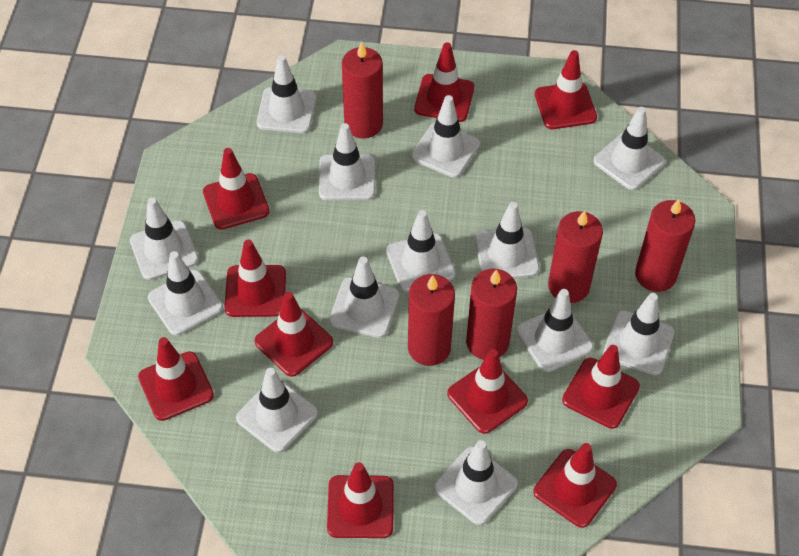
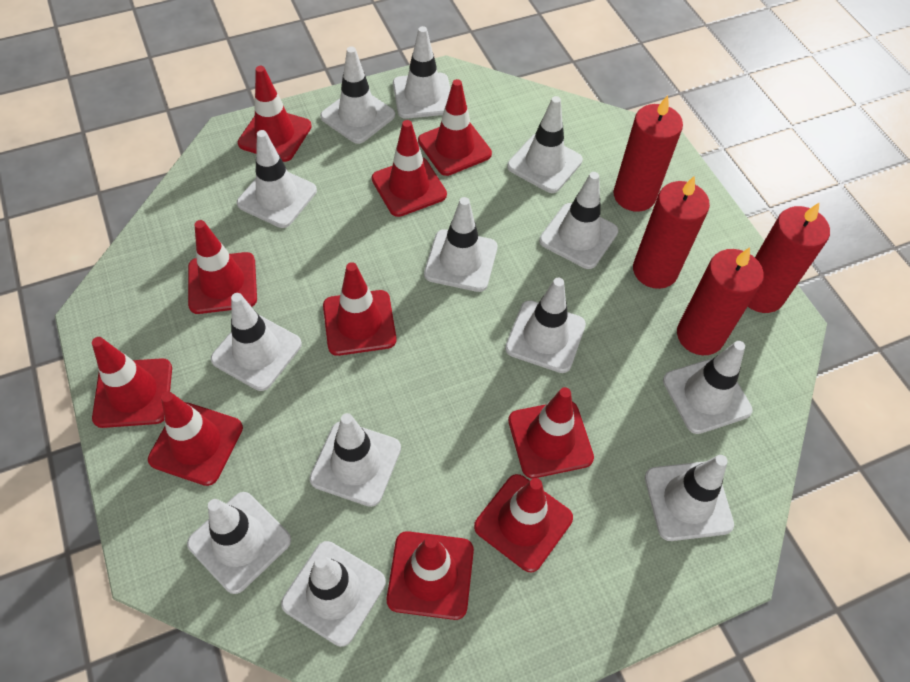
red candle: 5 -> 4

